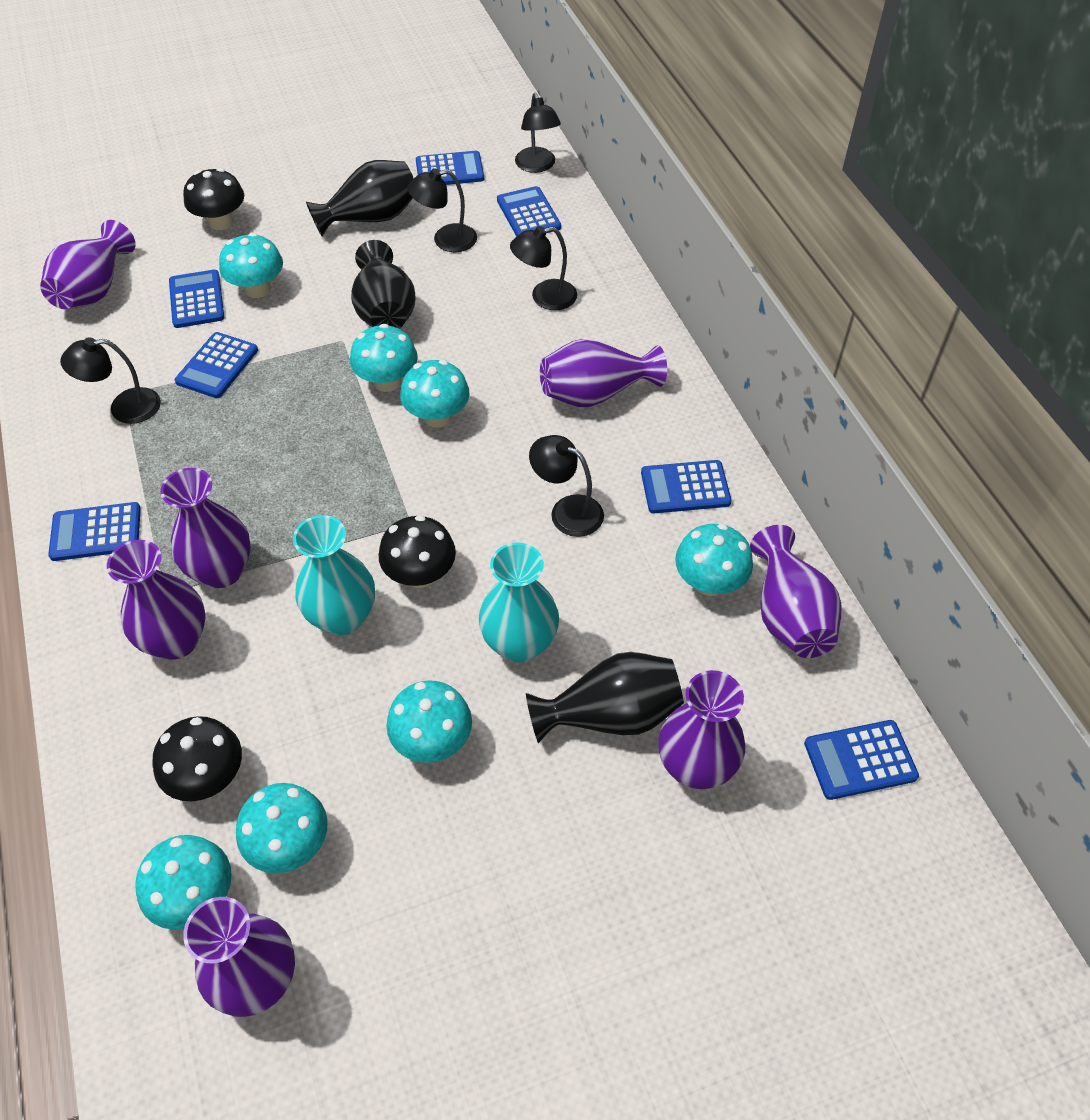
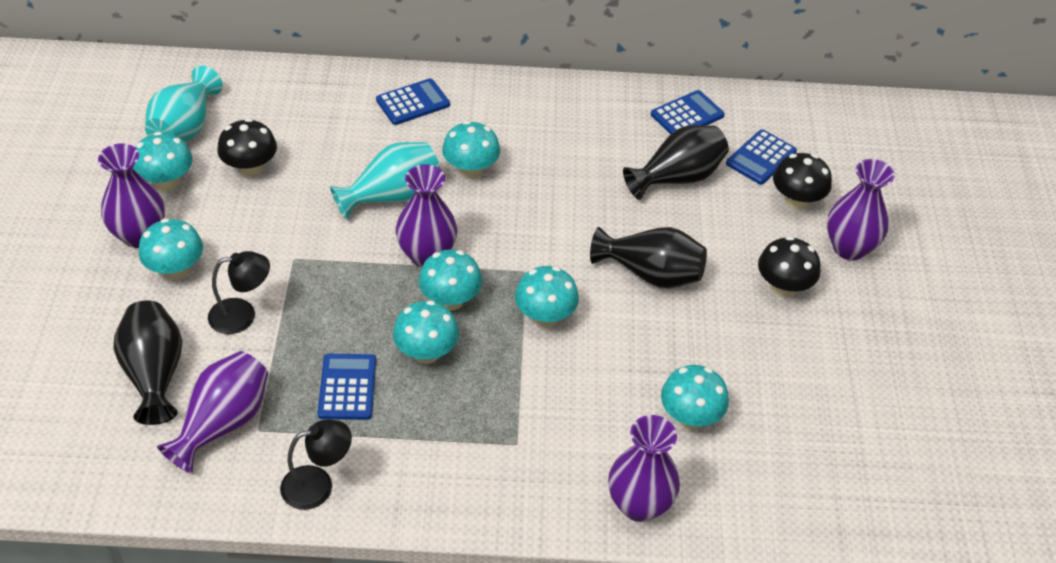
black lamp: 5 -> 2
blue calculator: 7 -> 4
purple vase: 7 -> 5

